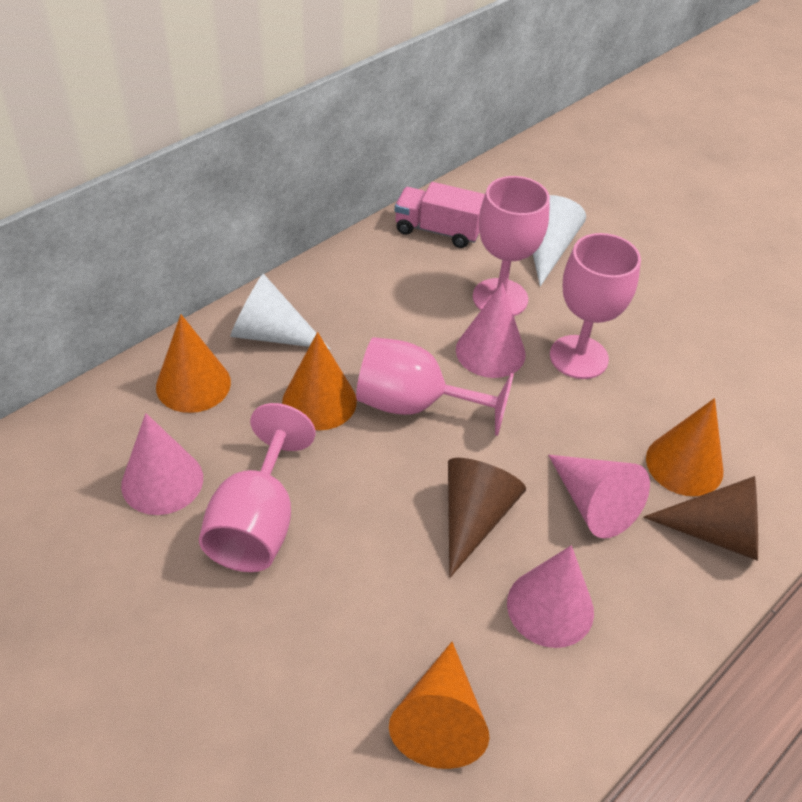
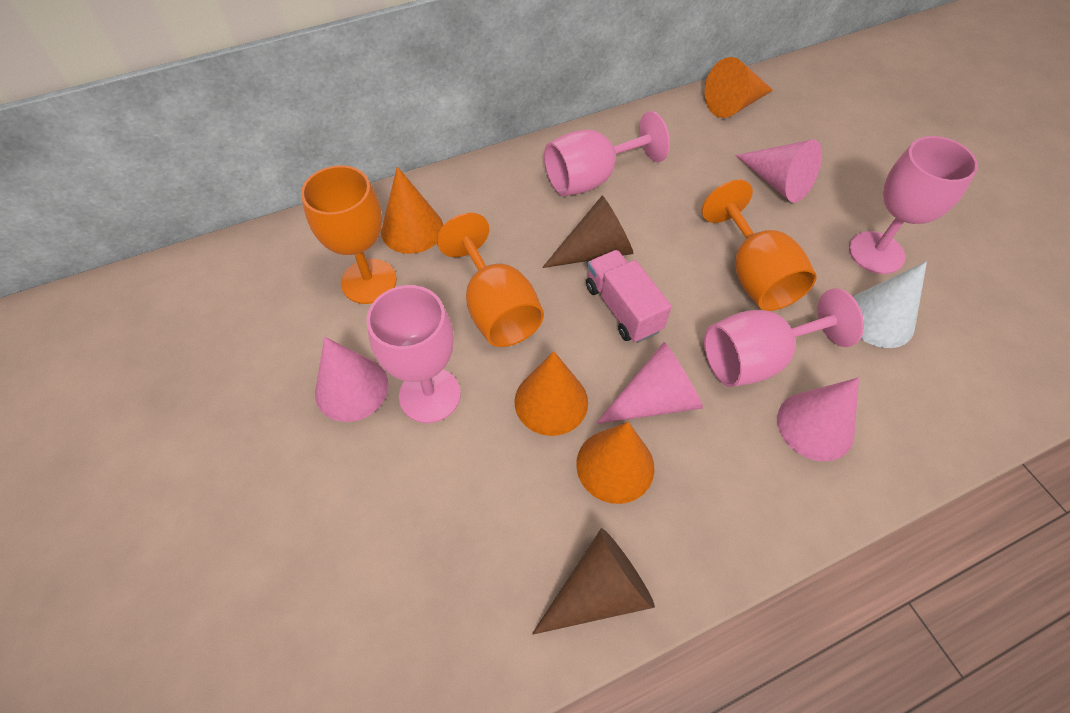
orange goblet: 0 -> 3
white cone: 2 -> 1

